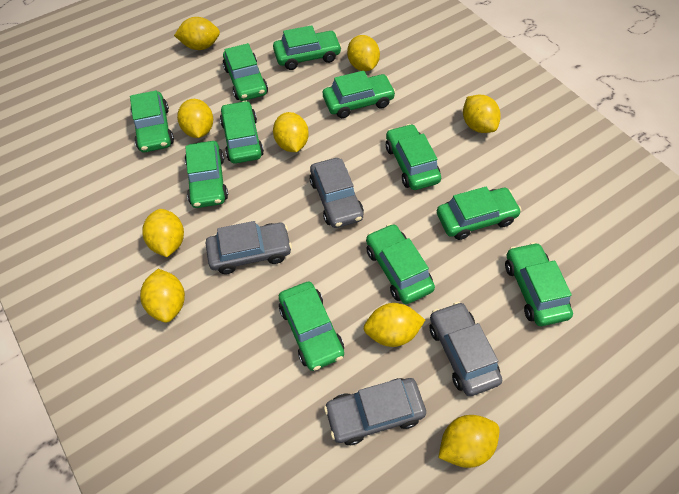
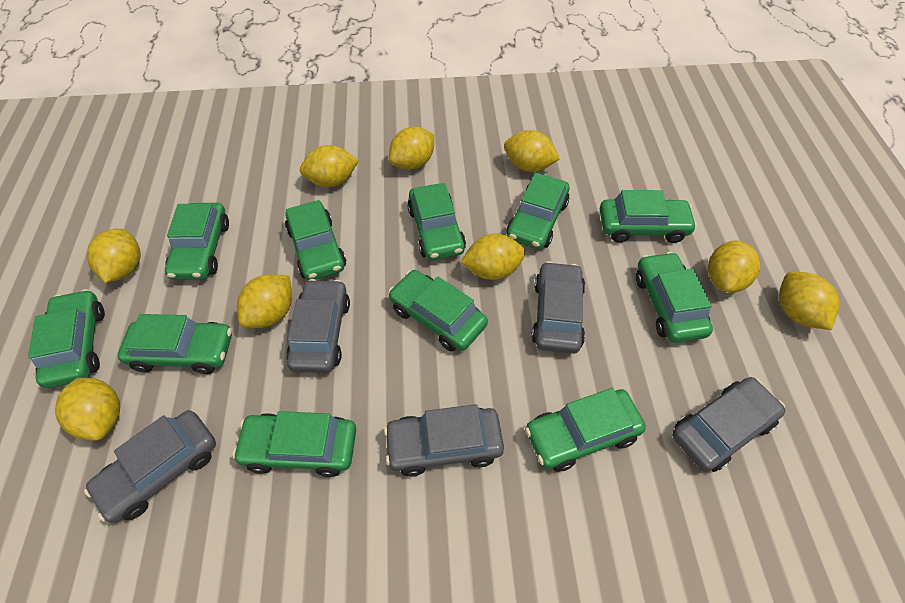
grey car: 4 -> 5

